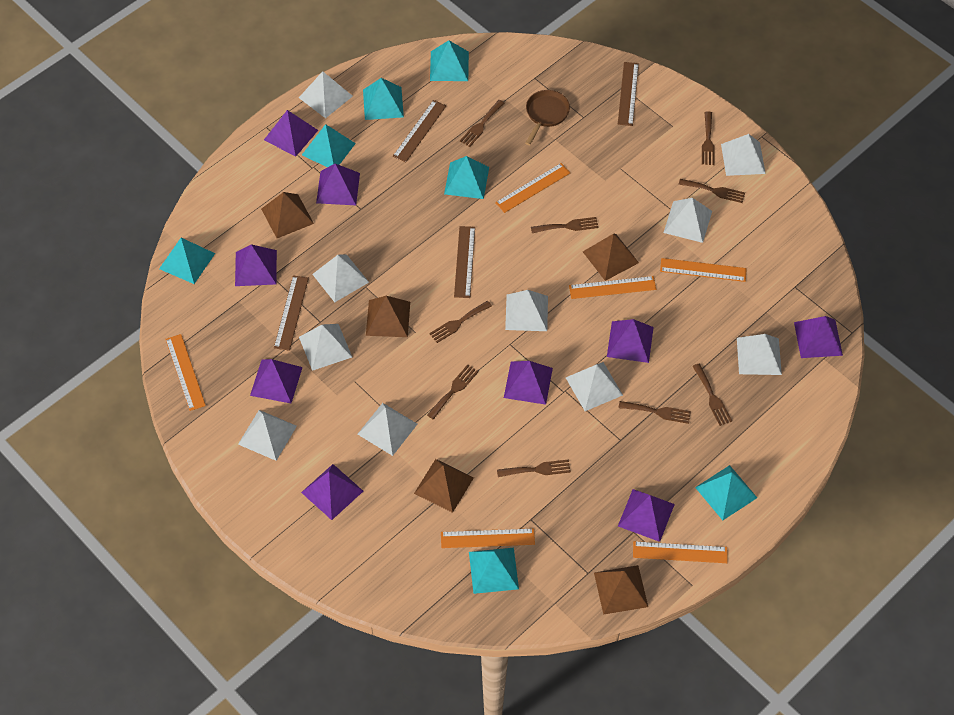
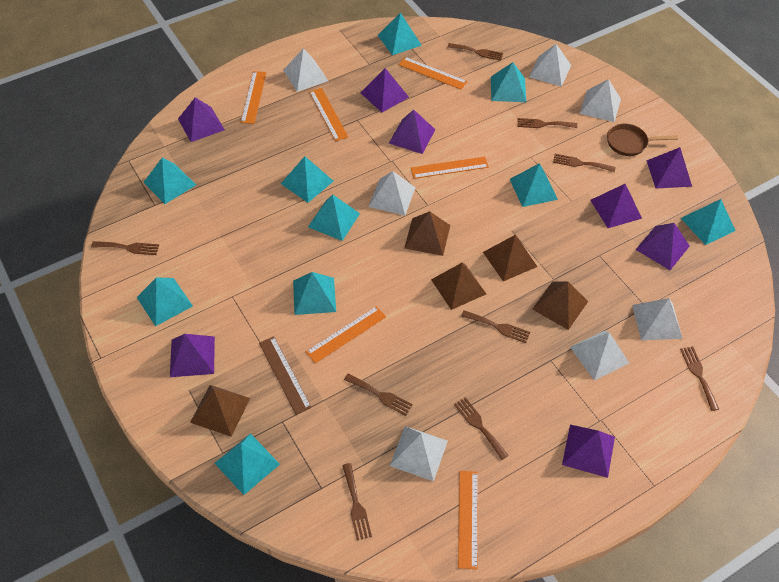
brown ruler: 4 -> 1
purple pyramid: 9 -> 8
turquoise pyramid: 7 -> 10
white pyramid: 10 -> 7

